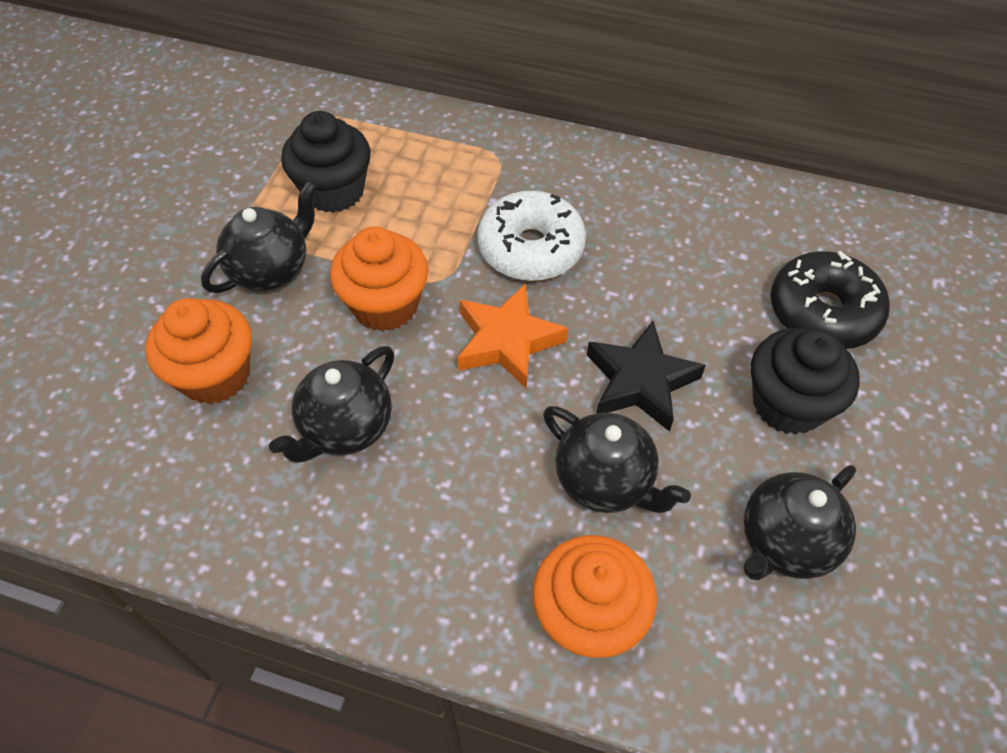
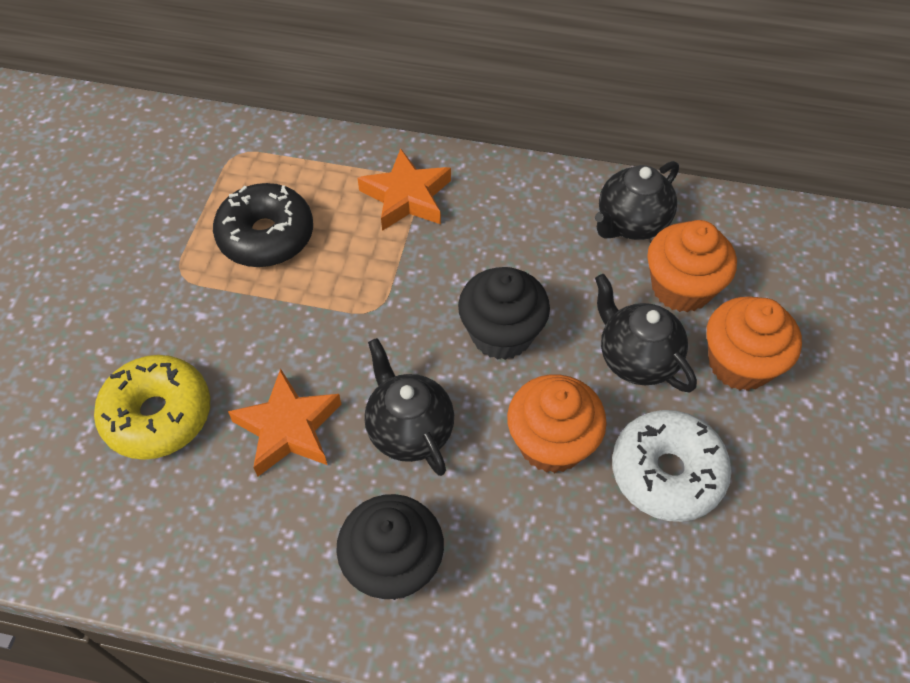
black star: 1 -> 0
black teapot: 4 -> 3
orange star: 1 -> 2
yellow donut: 0 -> 1

